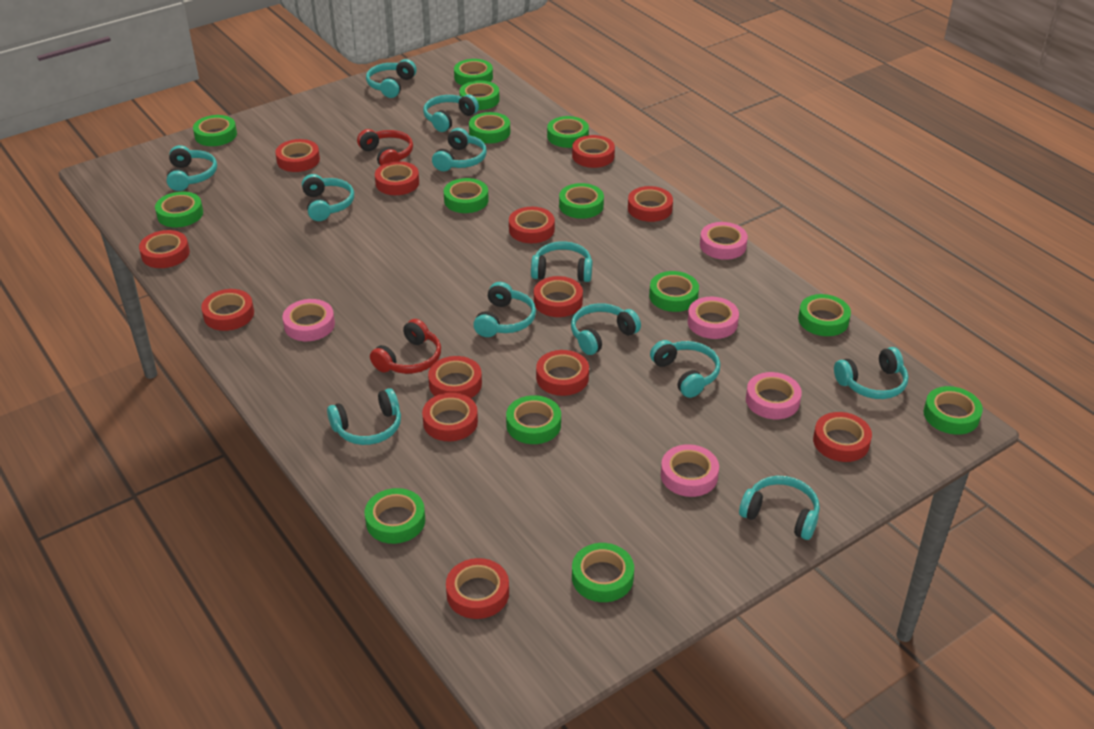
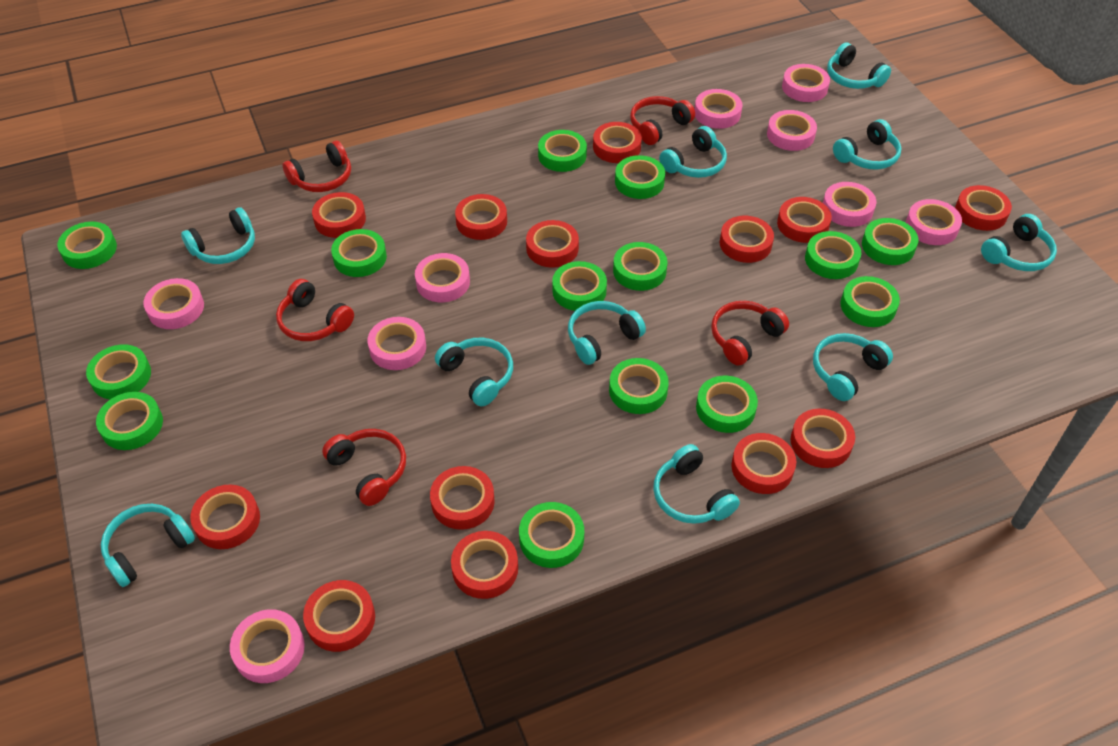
pink tape: 5 -> 9
red headphones: 2 -> 5
turquoise headphones: 12 -> 10

